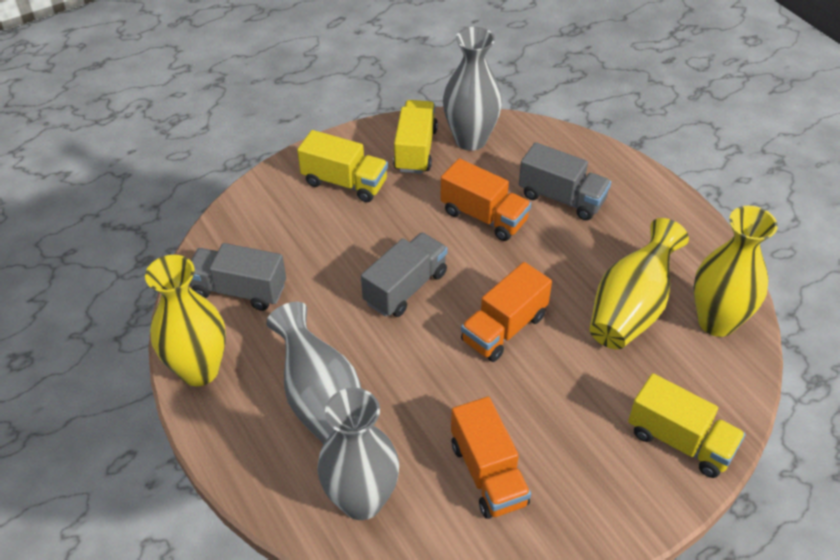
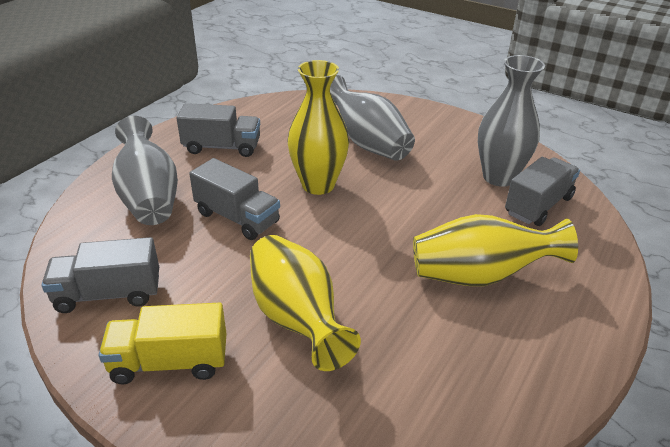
grey truck: 3 -> 4
orange truck: 3 -> 0
yellow truck: 3 -> 1

